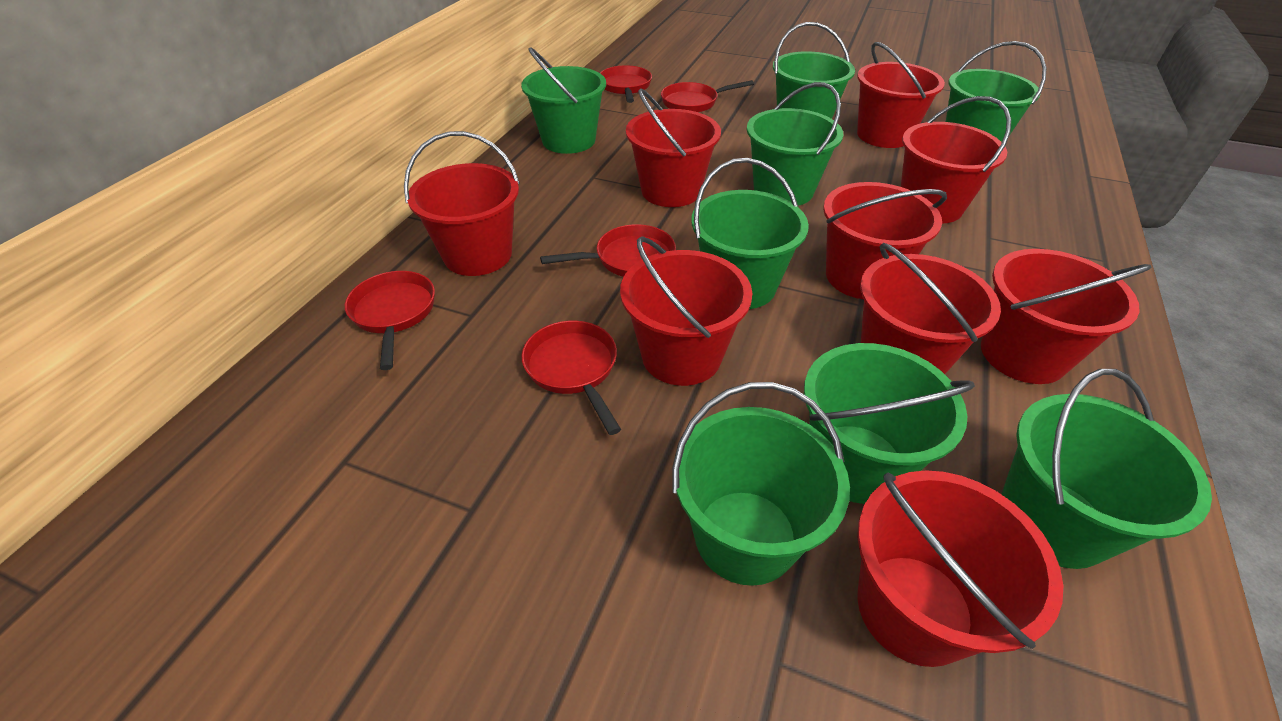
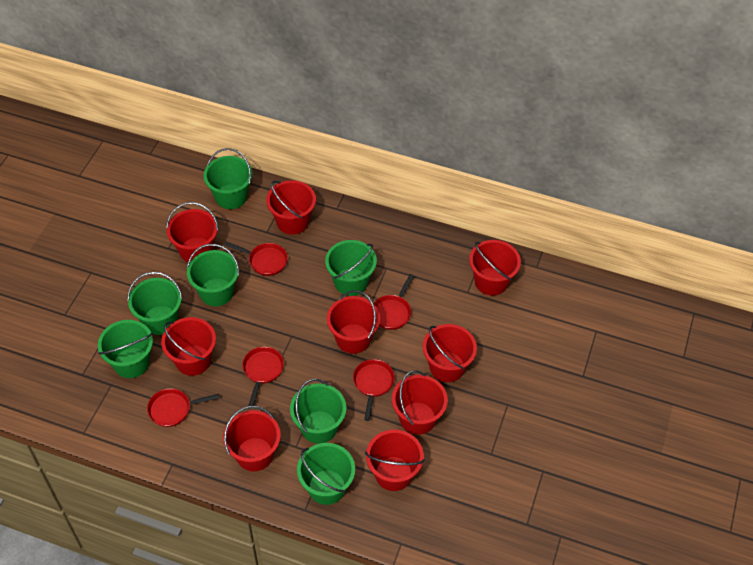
green bucket: 8 -> 7

